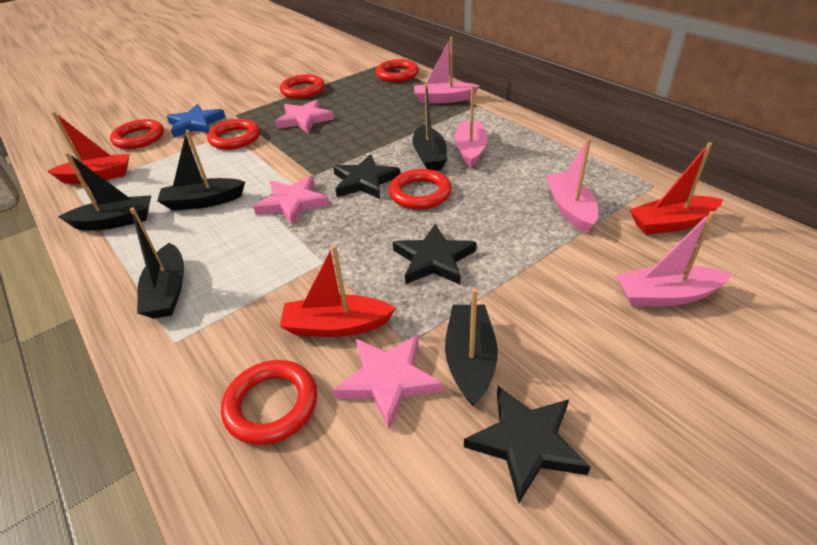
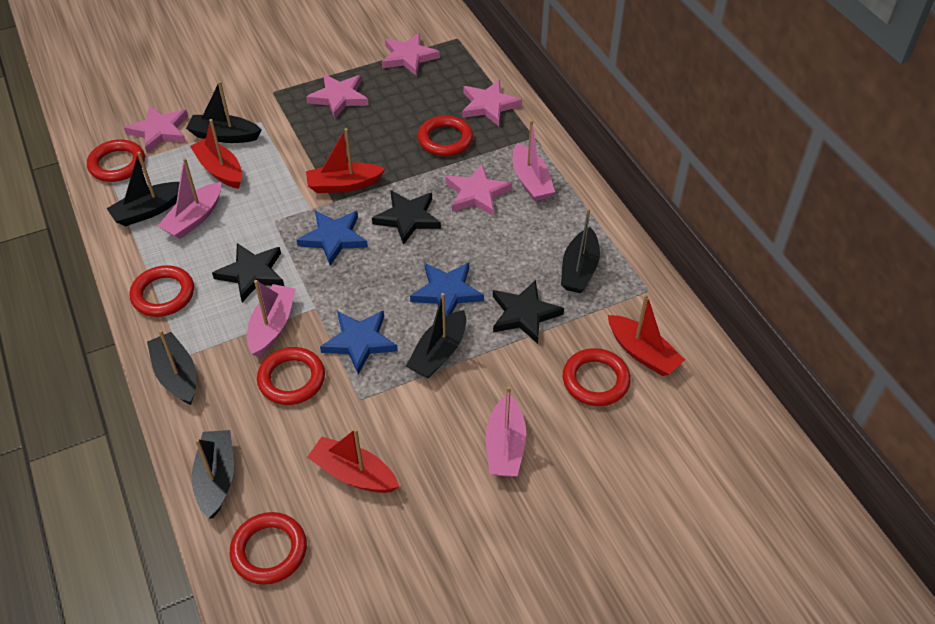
black boat: 5 -> 6
blue star: 1 -> 3
pink star: 3 -> 5
red boat: 3 -> 4

